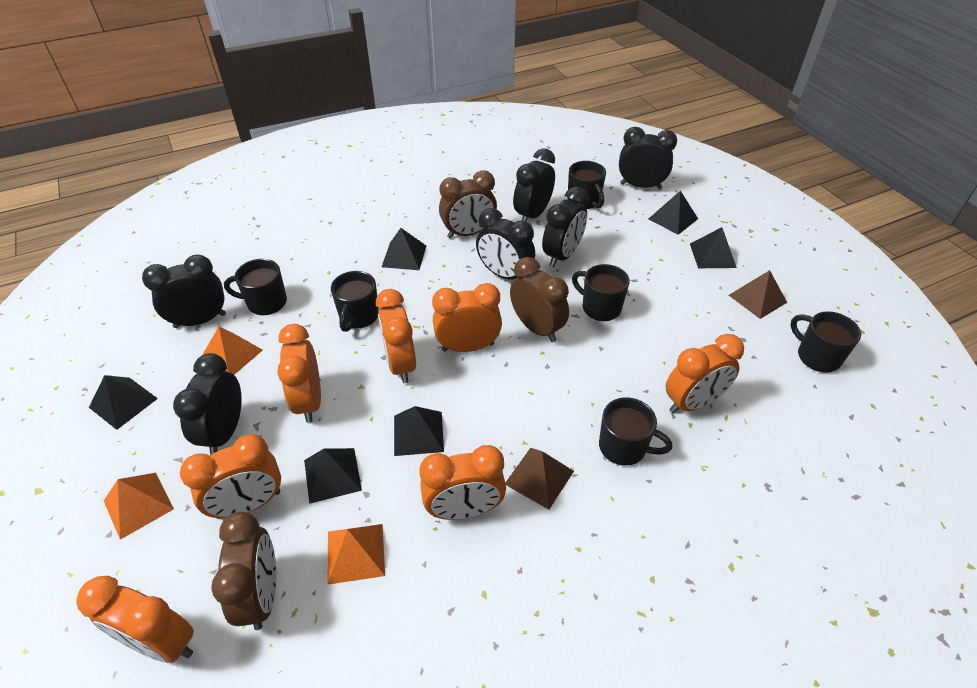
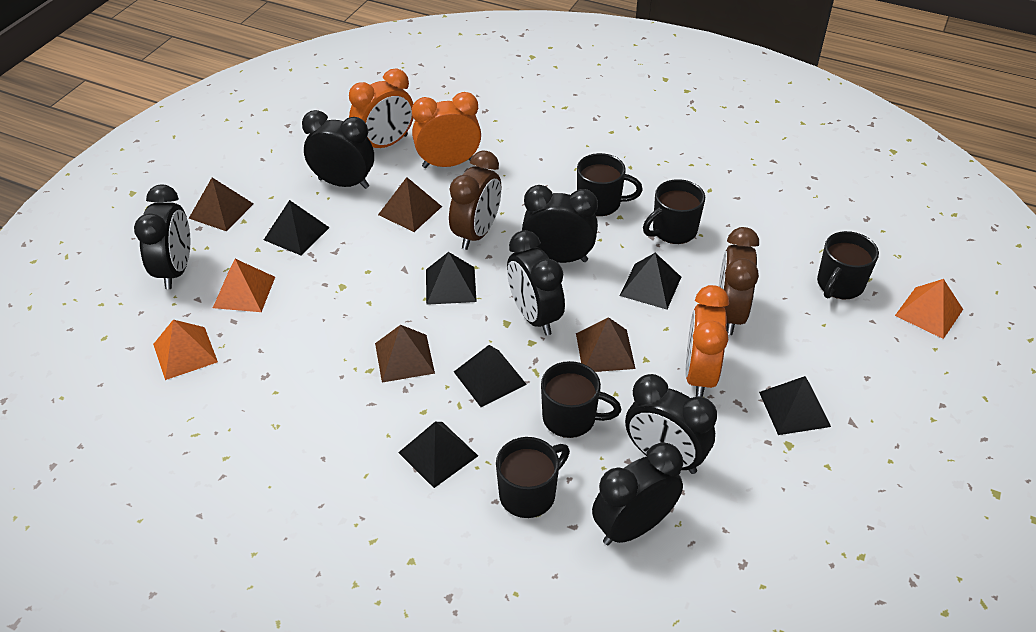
black mug: 6 -> 5
brown clock: 3 -> 2
brown pyramid: 2 -> 4
orange clock: 7 -> 3

